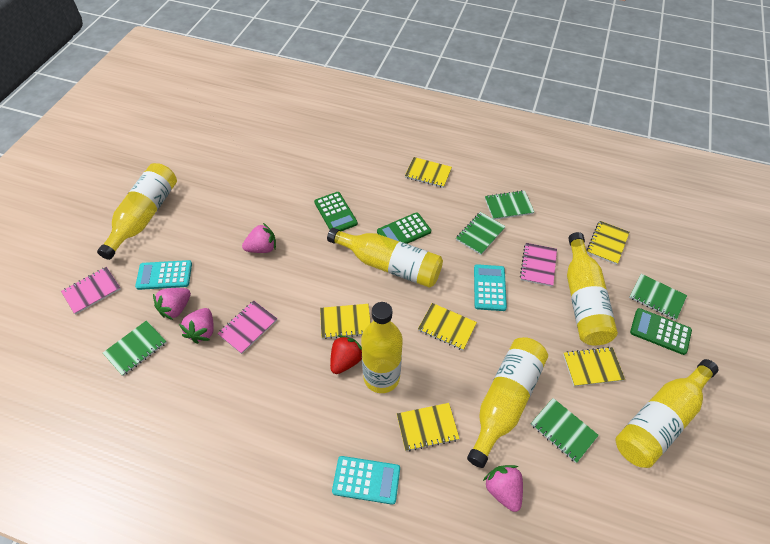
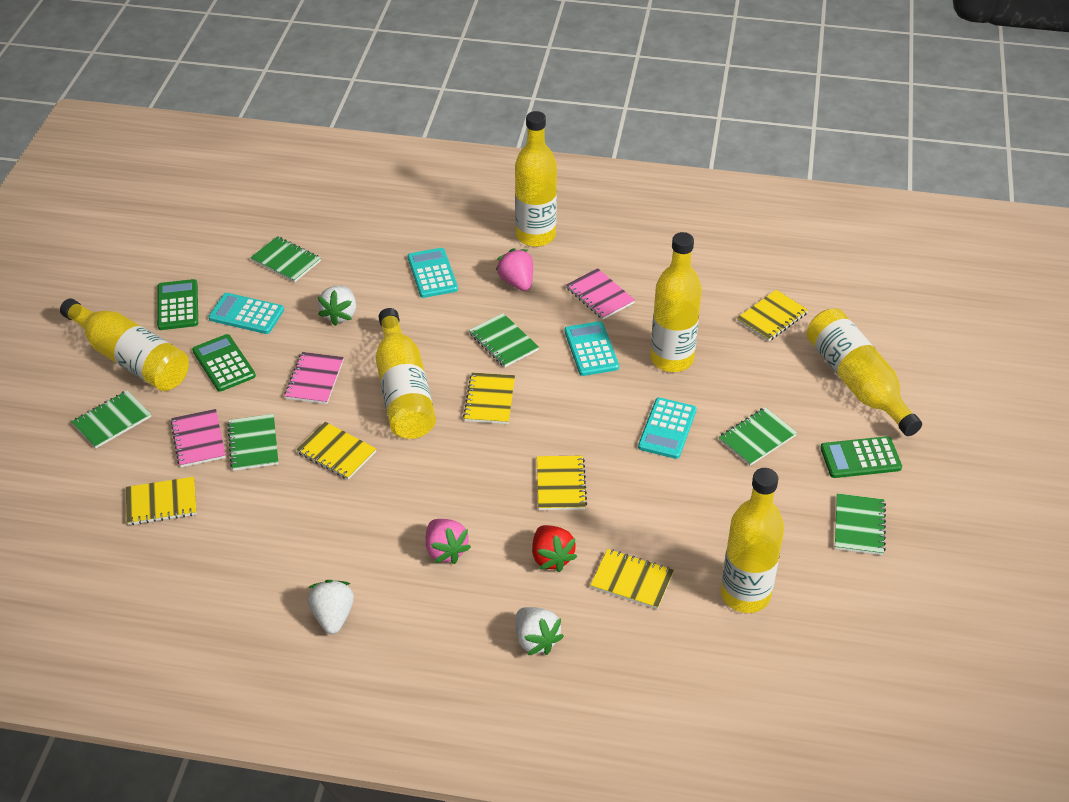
green notebook: 5 -> 6
pink strawberry: 4 -> 2
turquoise calculator: 3 -> 4
white strawberry: 0 -> 3

